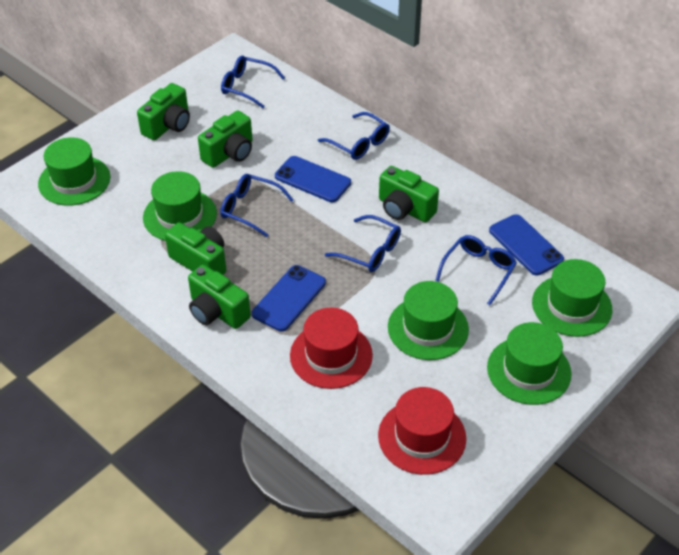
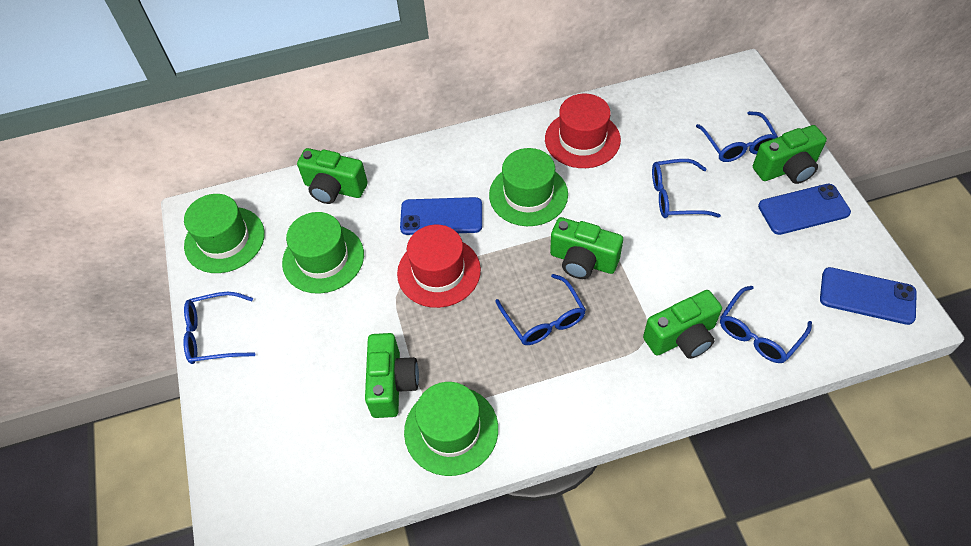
green hat: 5 -> 4

